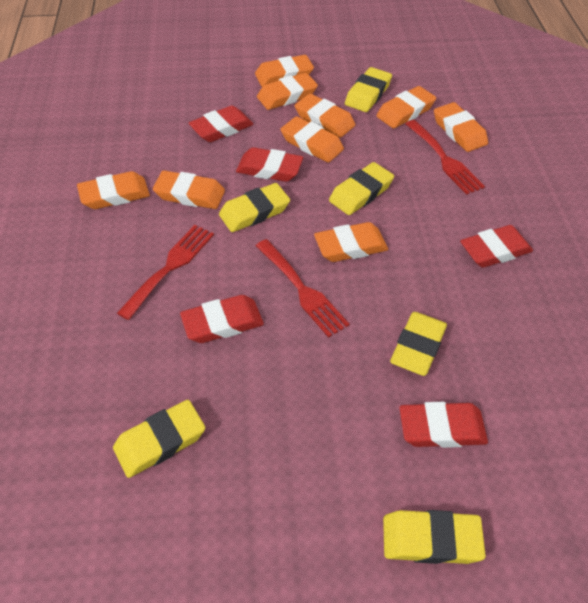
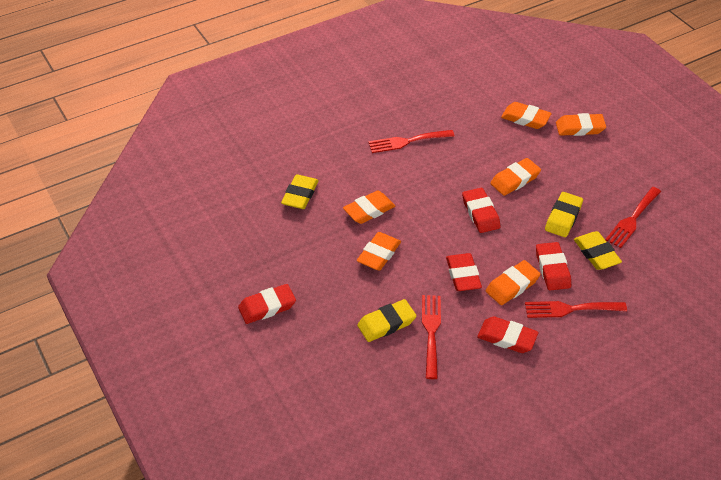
orange eraser: 9 -> 6
red fork: 3 -> 4
yellow eraser: 6 -> 4

